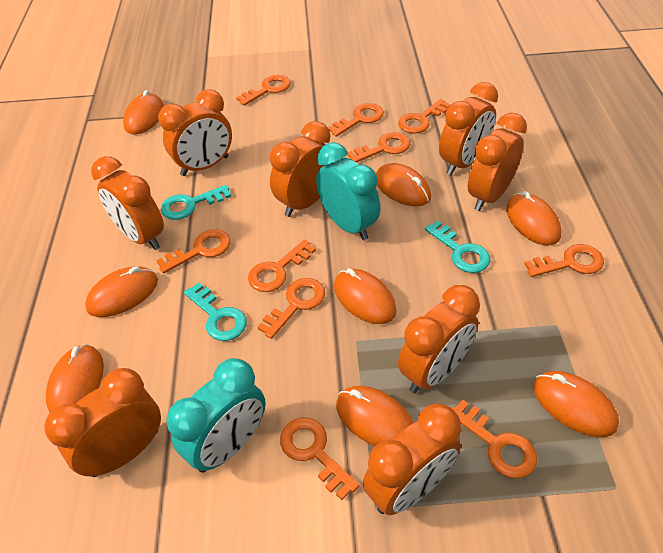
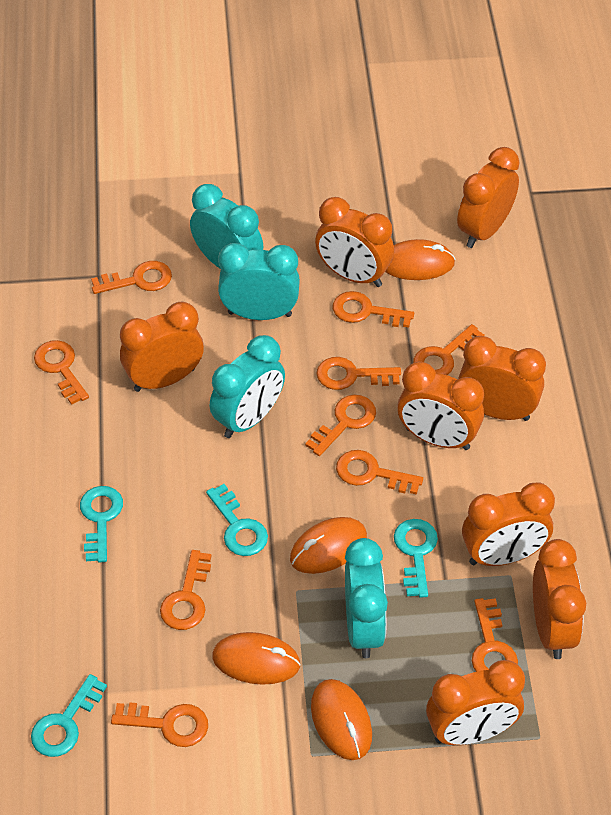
orange mouse: 8 -> 4
turquoise clock: 2 -> 4
turquoise key: 3 -> 4

